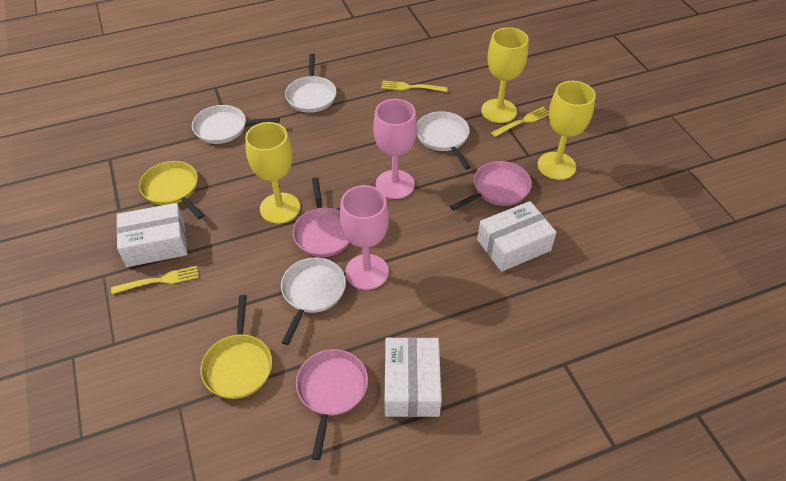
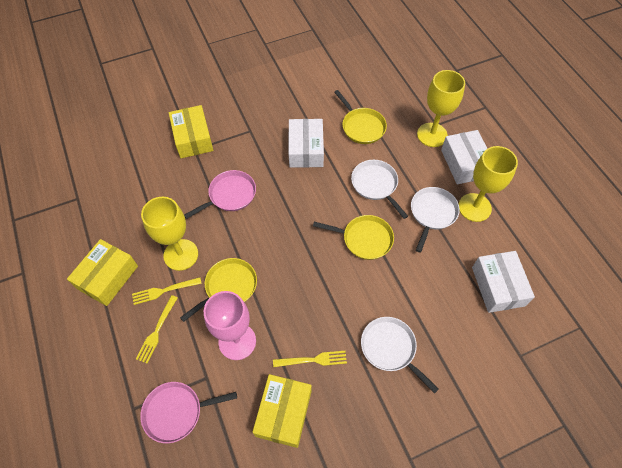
pink goblet: 2 -> 1
pink pan: 3 -> 2
white pan: 4 -> 3
yellow box: 0 -> 3
yellow pan: 2 -> 3

